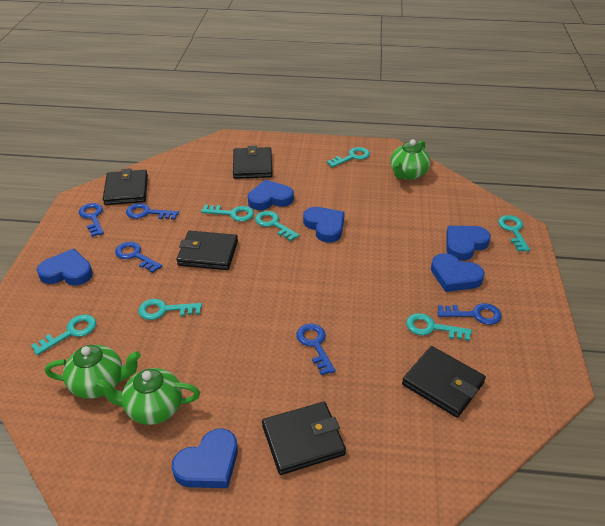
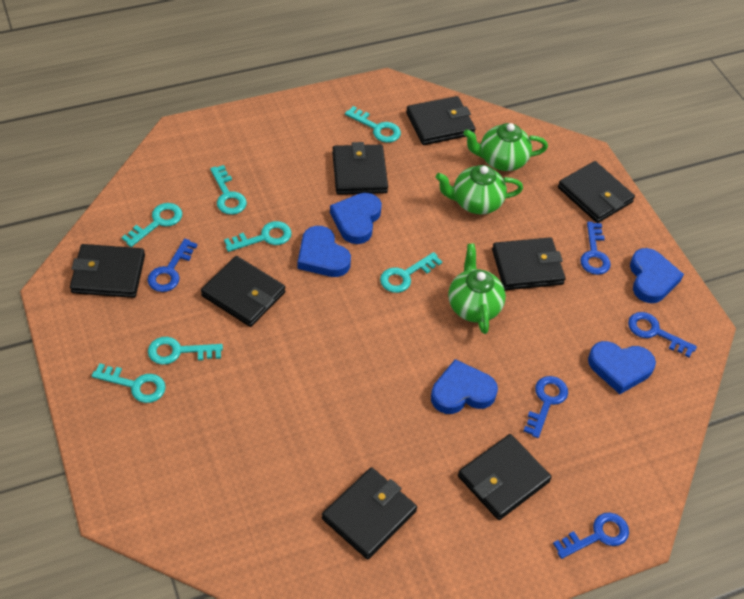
black wallet: 5 -> 8
blue heart: 6 -> 5

